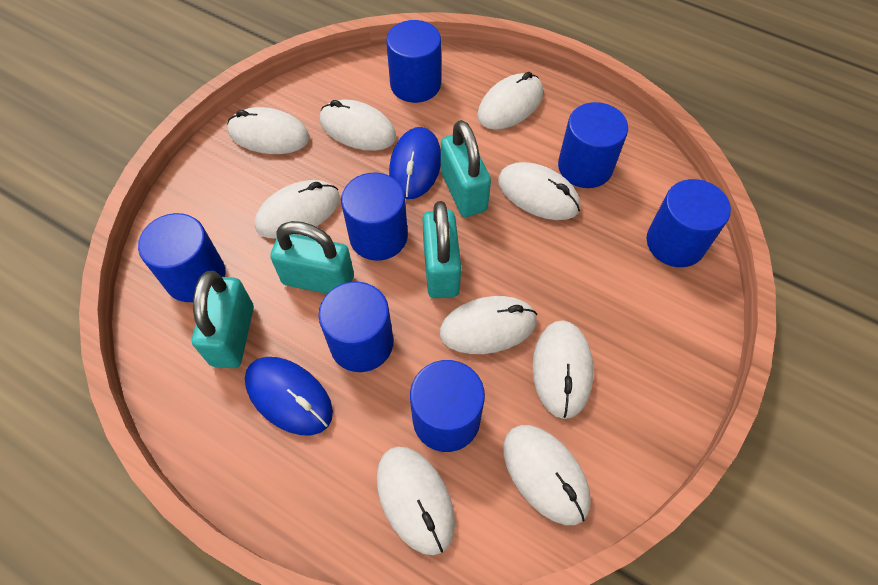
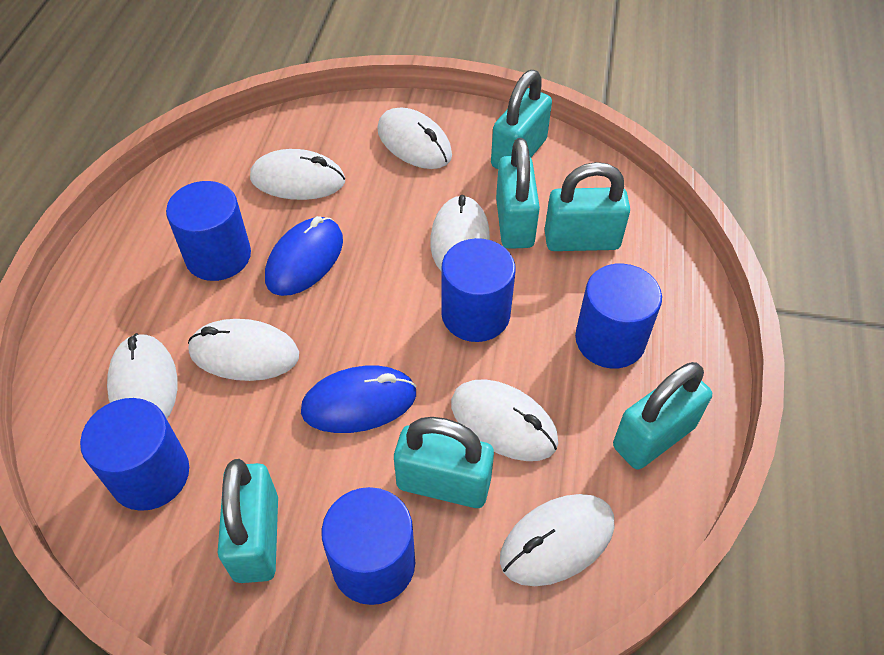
blue cylinder: 7 -> 5
turquoise padlock: 4 -> 6
white mouse: 9 -> 7

